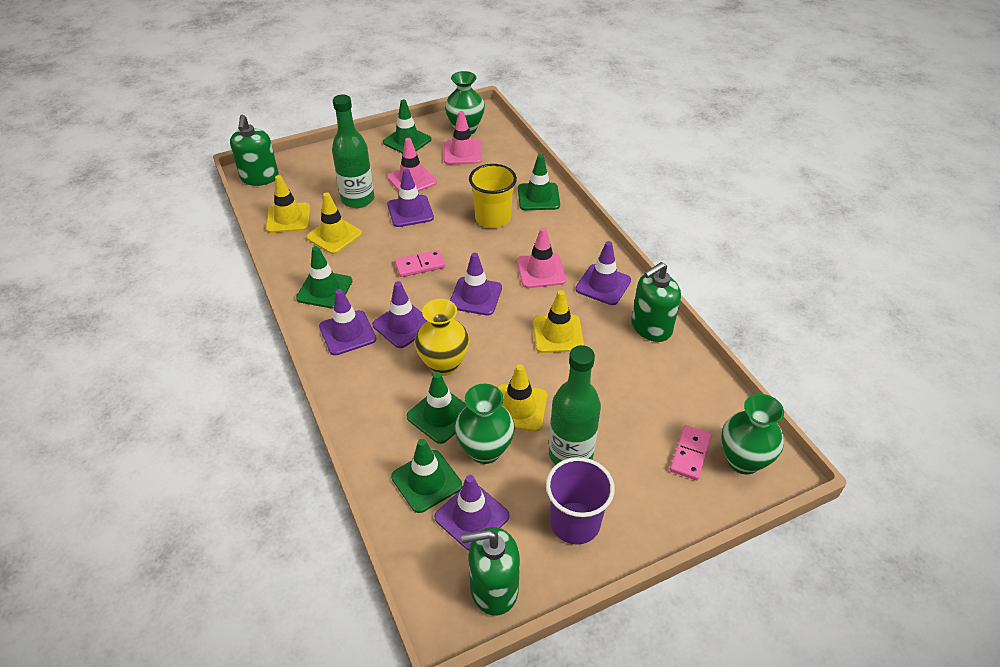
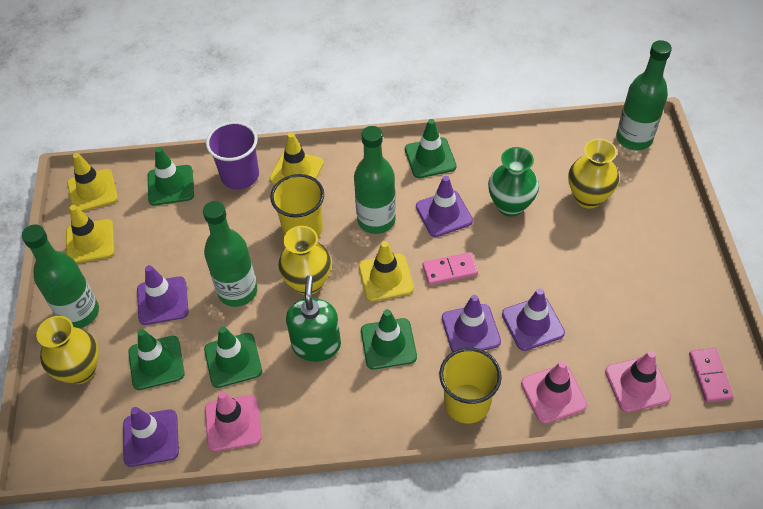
green bottle: 2 -> 4
green soap dispenser: 3 -> 1
green vase: 3 -> 1
purple traffic cone: 6 -> 5
yellow cup: 1 -> 2
yellow vase: 1 -> 3

